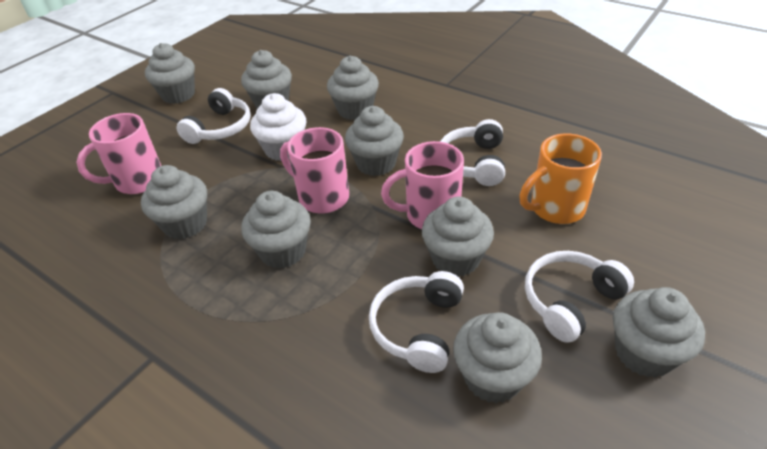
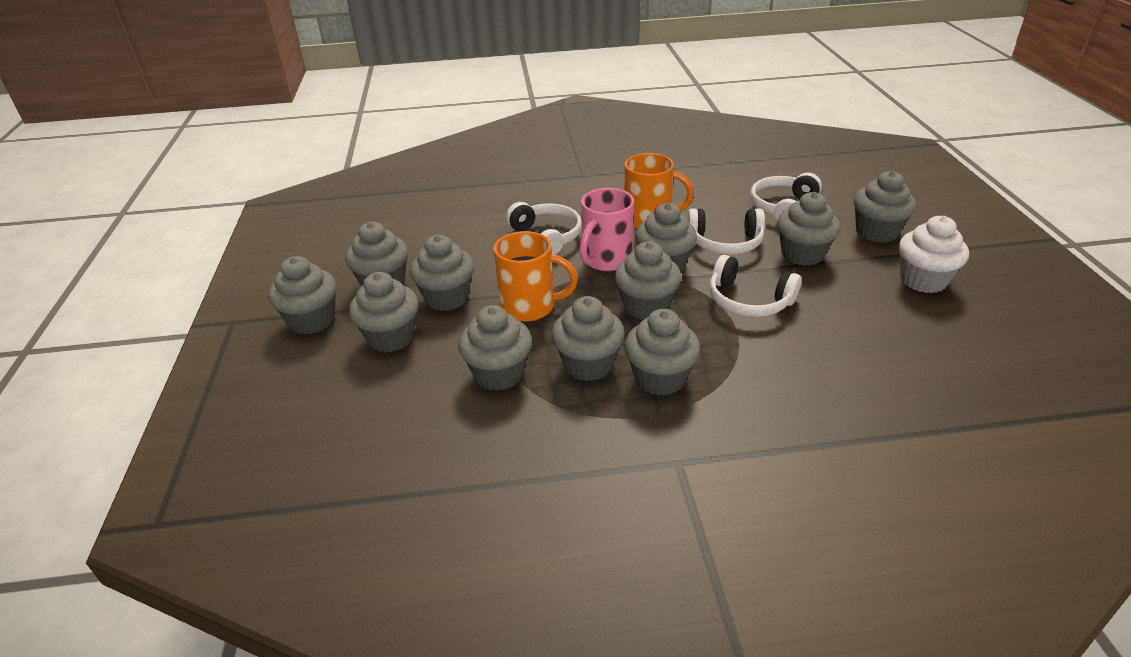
grey cupcake: 9 -> 11
orange mug: 1 -> 2
pink mug: 3 -> 1

